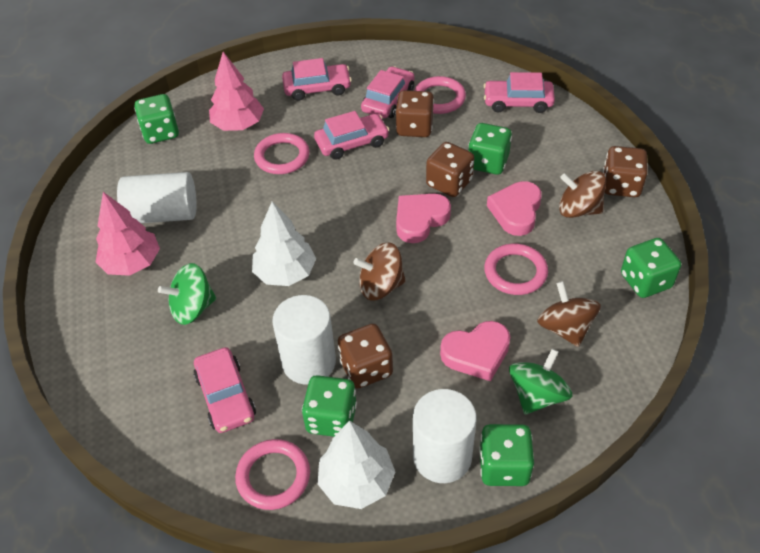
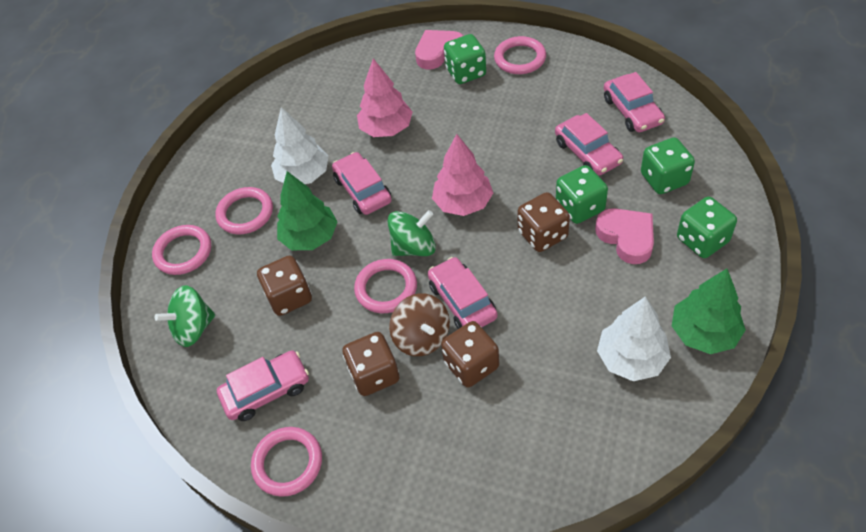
brown spinning top: 3 -> 1
green dice: 5 -> 4
green tree: 0 -> 2
pink heart: 3 -> 2
pink ring: 4 -> 5
white cylinder: 3 -> 0

